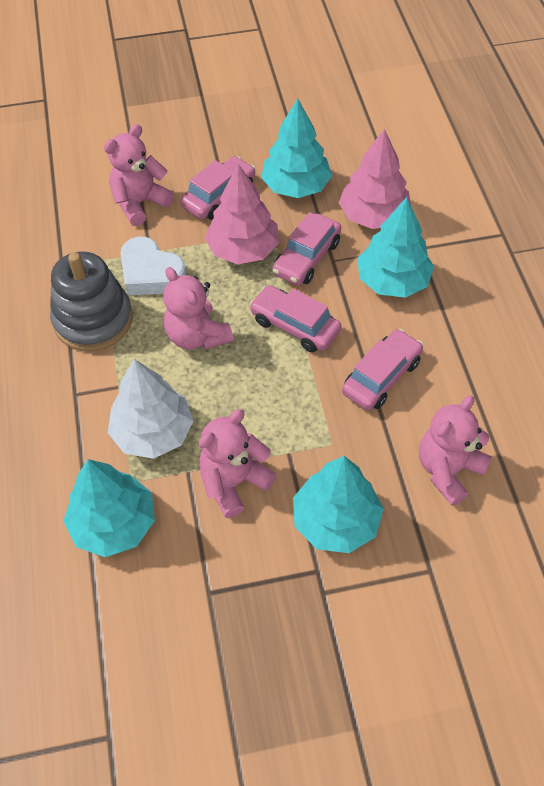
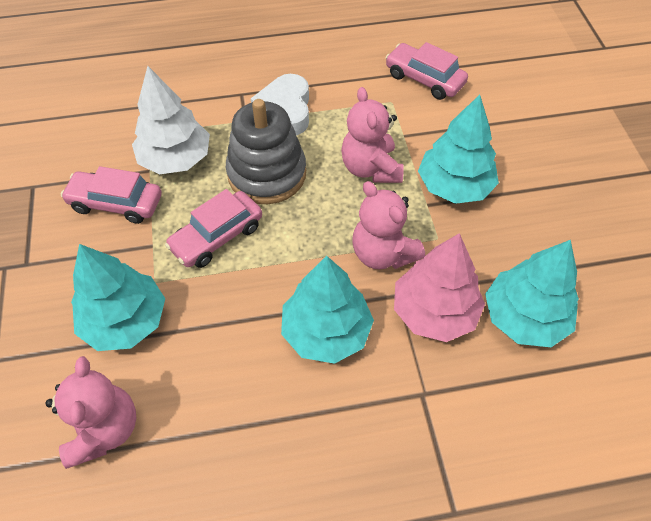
pink car: 4 -> 3
pink teddy bear: 4 -> 3
pink tree: 2 -> 1

